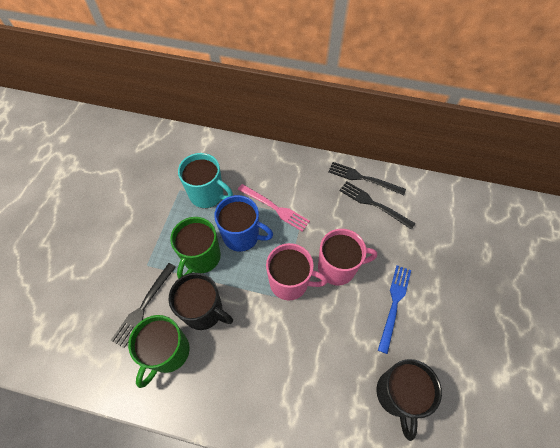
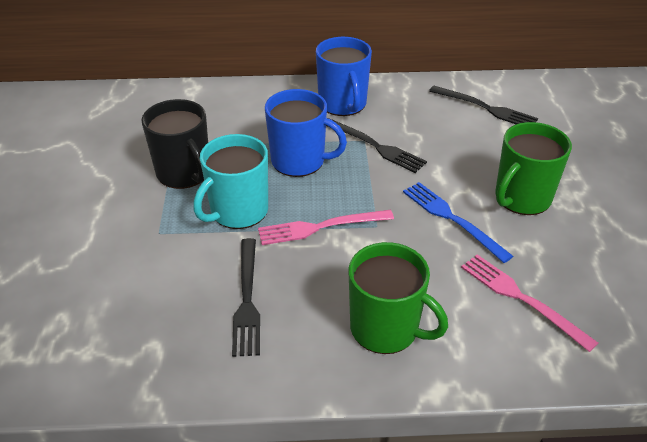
black mug: 2 -> 1
blue mug: 1 -> 2
pink fork: 1 -> 2
pink mug: 2 -> 0

